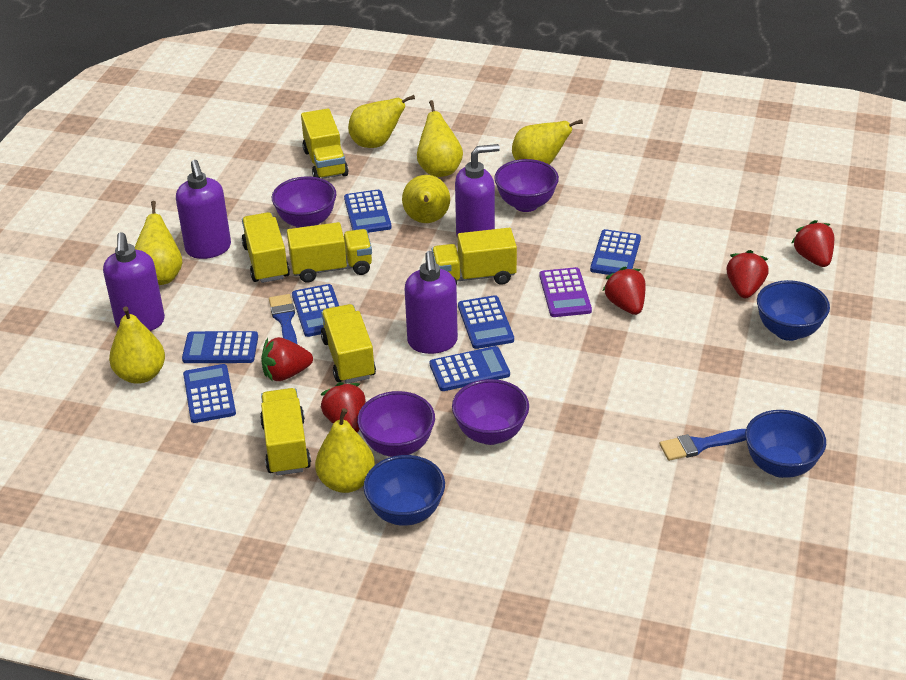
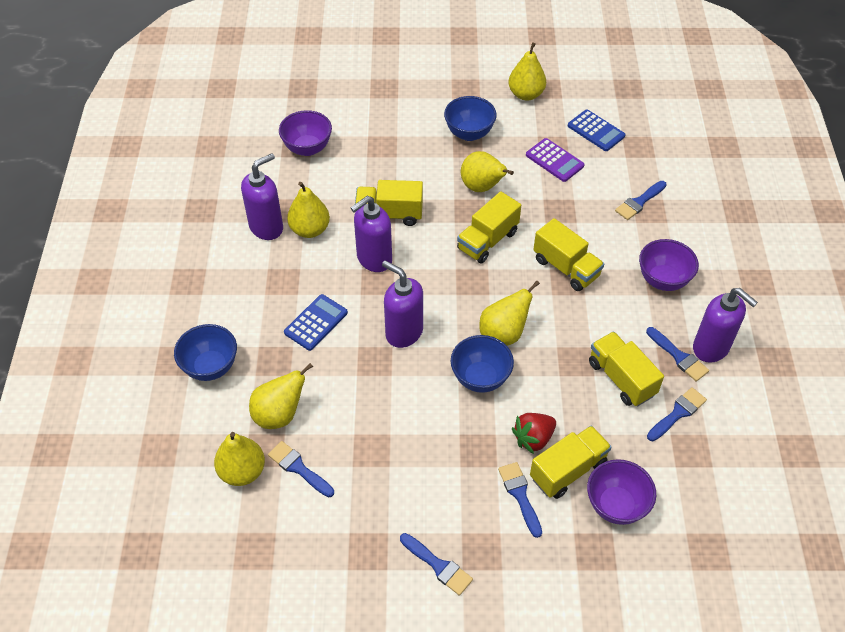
blue brush: 2 -> 6
blue calculator: 7 -> 2
purple bowl: 4 -> 3
red strawberry: 5 -> 1
yellow pear: 7 -> 6
yellow truck: 6 -> 5

